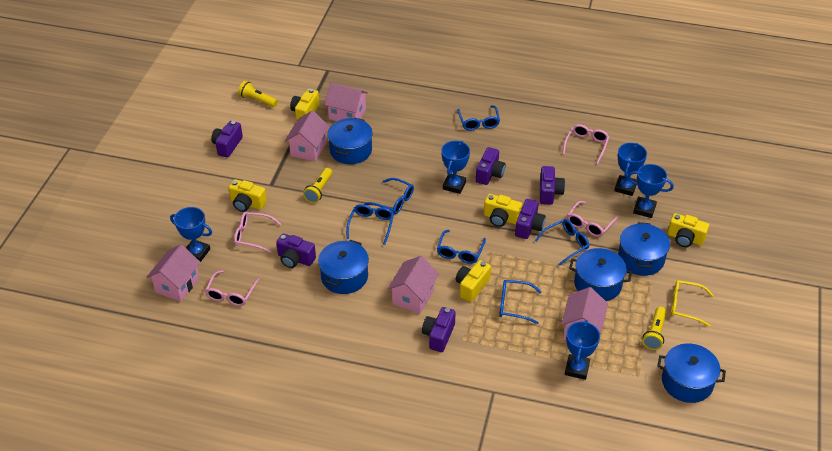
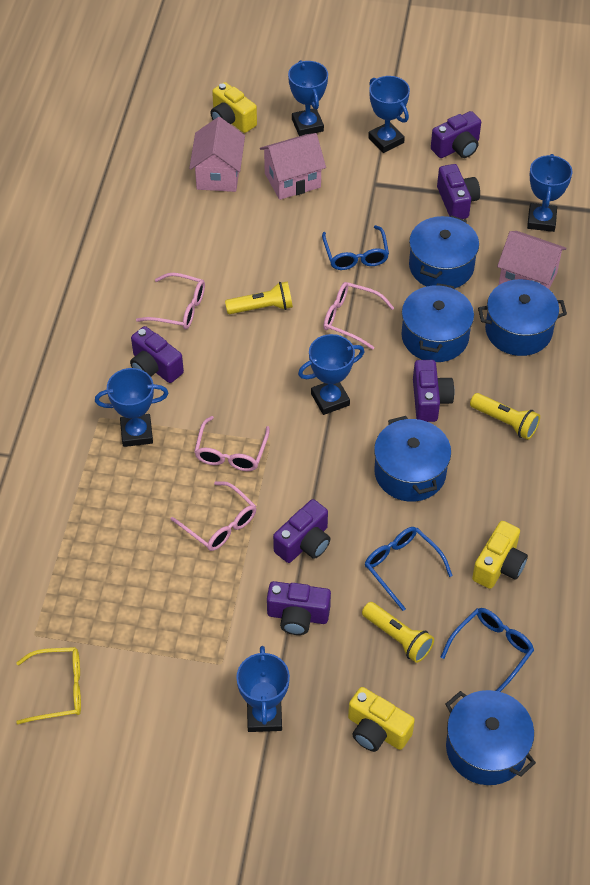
blue glasses: 6 -> 3
blue trophy: 5 -> 6
pink house: 5 -> 3
yellow camera: 5 -> 3

